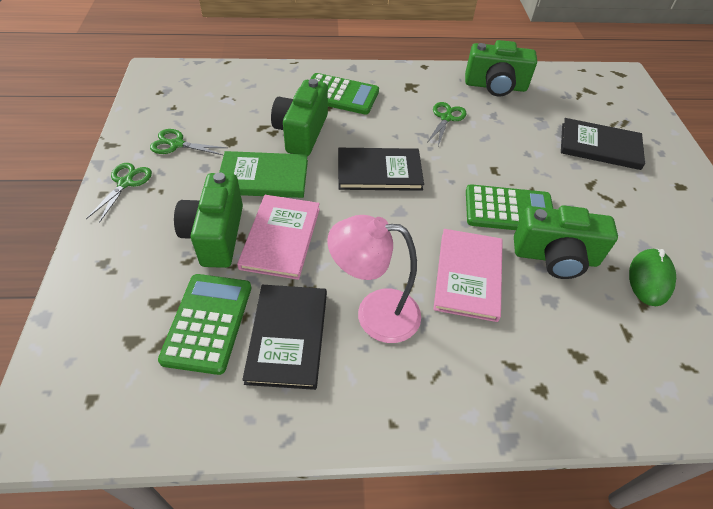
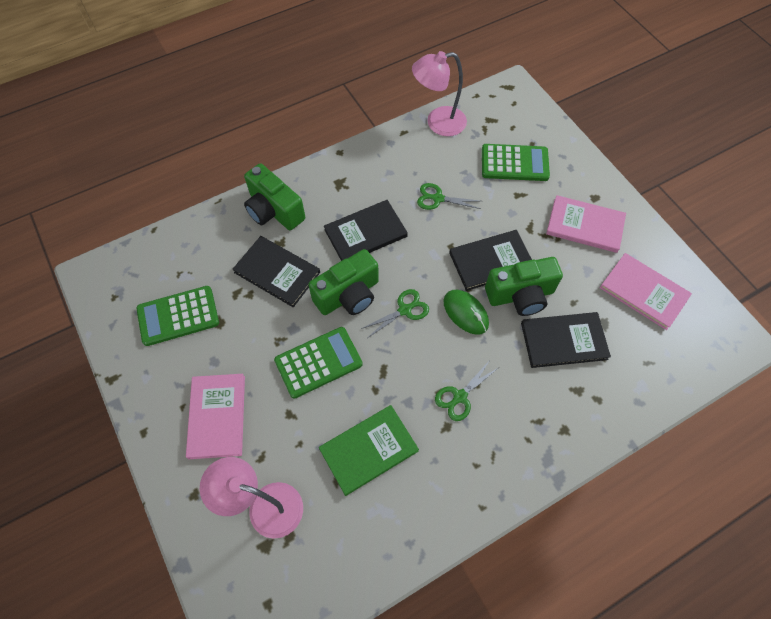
black book: 3 -> 4
green camera: 4 -> 3
pink book: 2 -> 3
pink lamp: 1 -> 2

